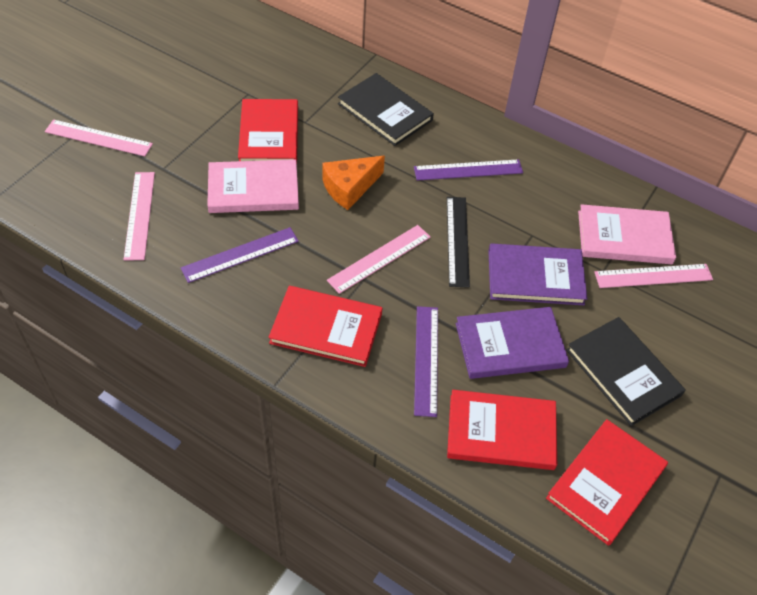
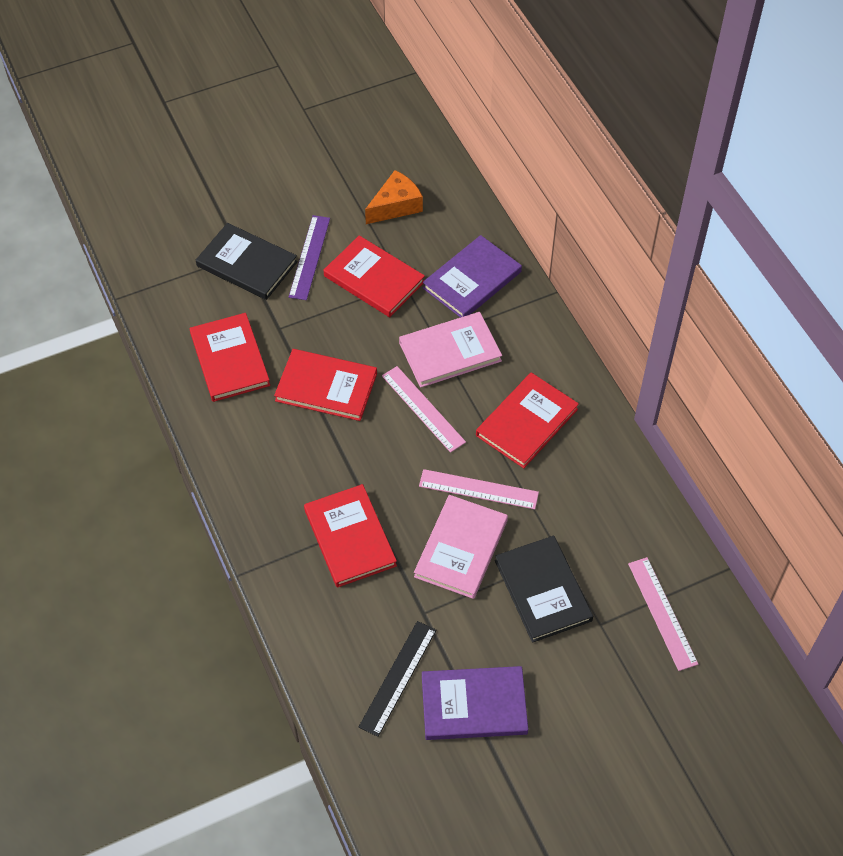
pink ruler: 4 -> 3
purple ruler: 3 -> 1
red book: 4 -> 5

